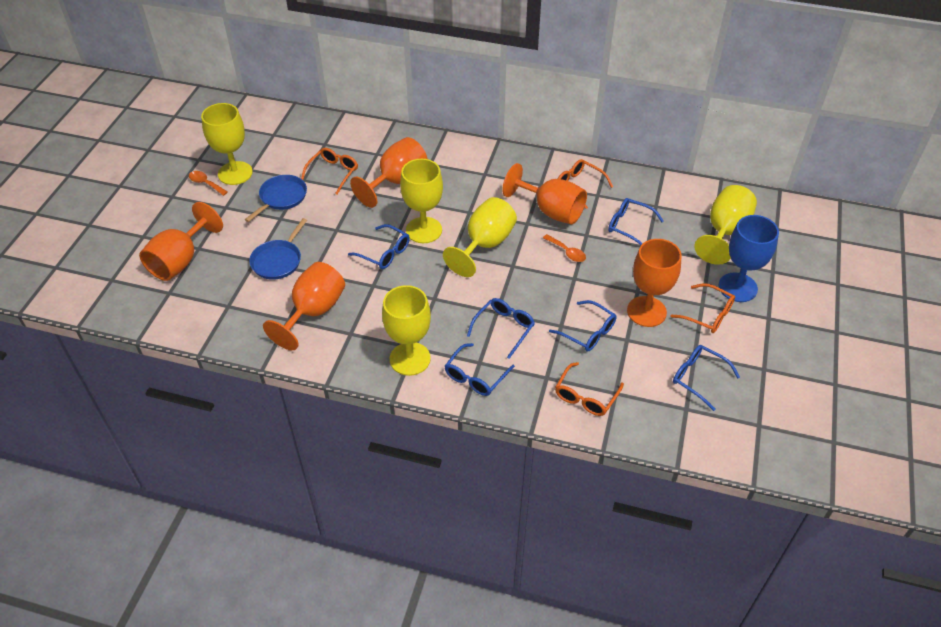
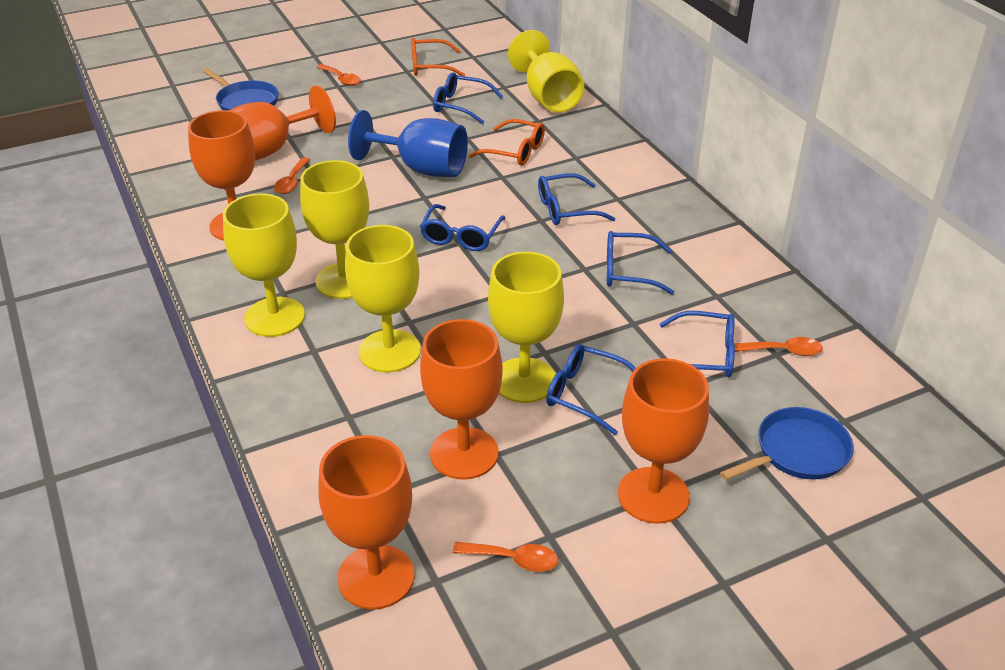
orange glasses: 4 -> 2
orange spoon: 2 -> 4

